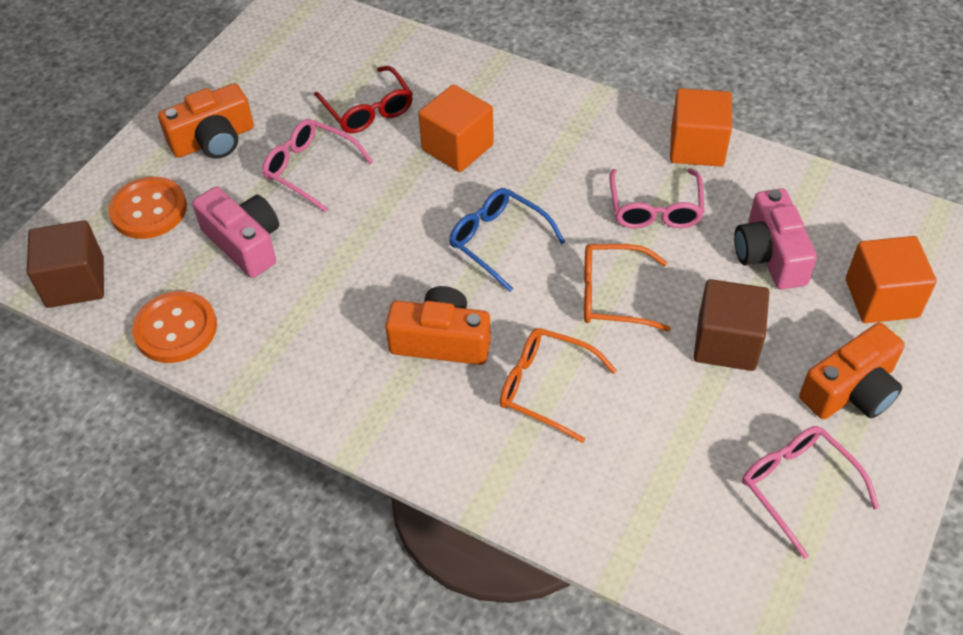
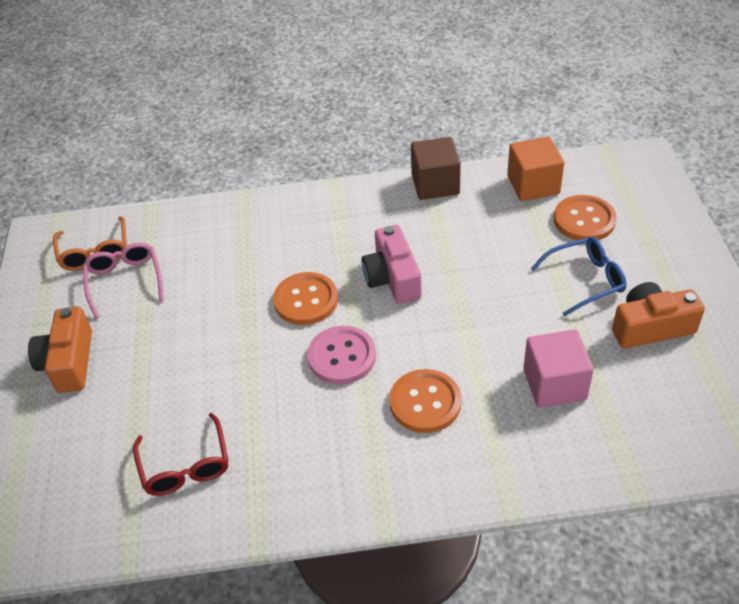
brown cube: 2 -> 1
orange button: 2 -> 3
orange camera: 3 -> 2
orange cube: 3 -> 1
orange glasses: 2 -> 1
pink button: 0 -> 1
pink camera: 2 -> 1
pink cube: 0 -> 1
pink glasses: 3 -> 1

